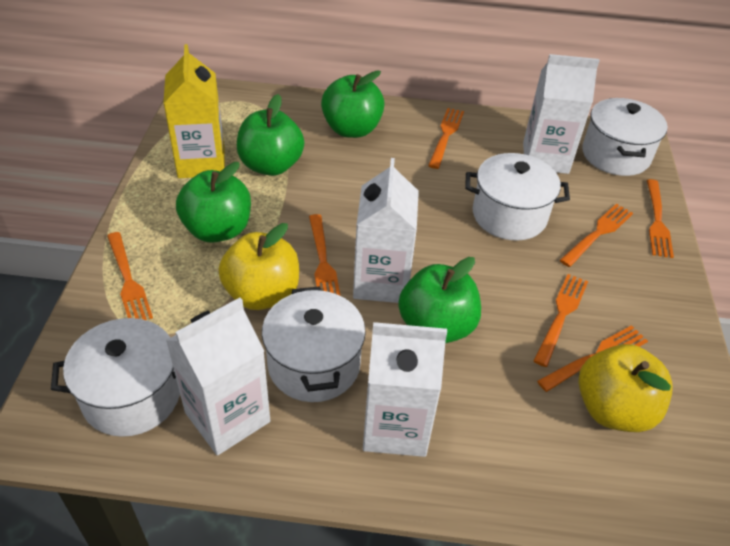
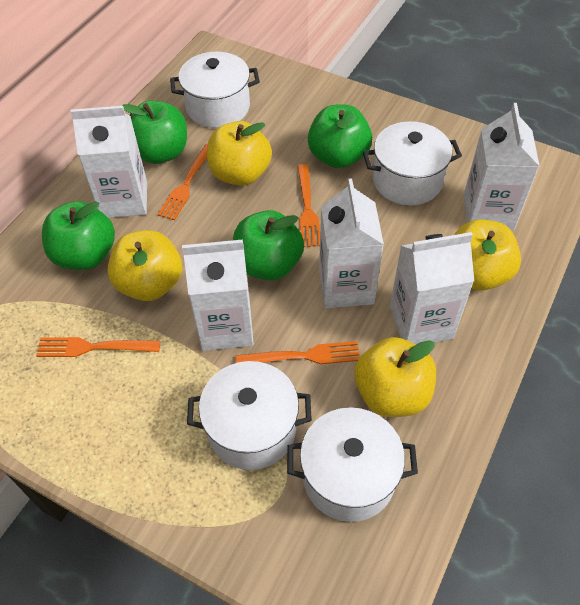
orange fork: 7 -> 4
white carton: 4 -> 5
yellow apple: 2 -> 4
yellow carton: 1 -> 0

